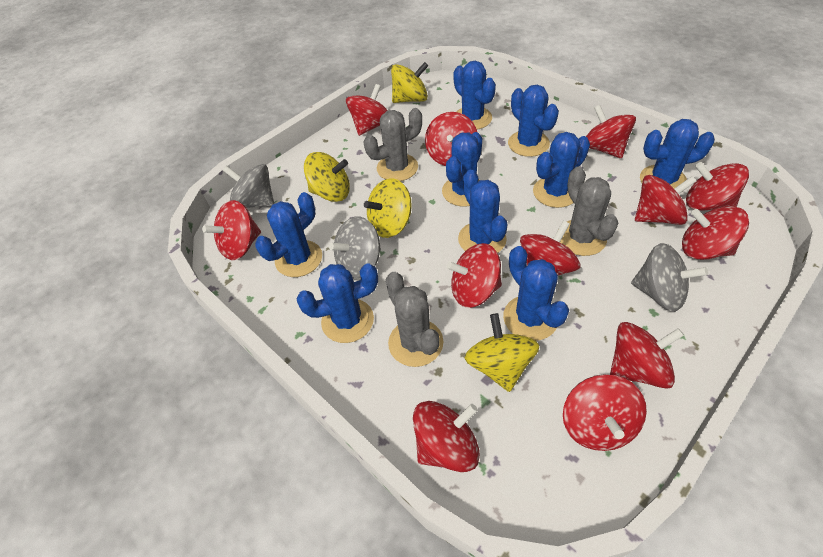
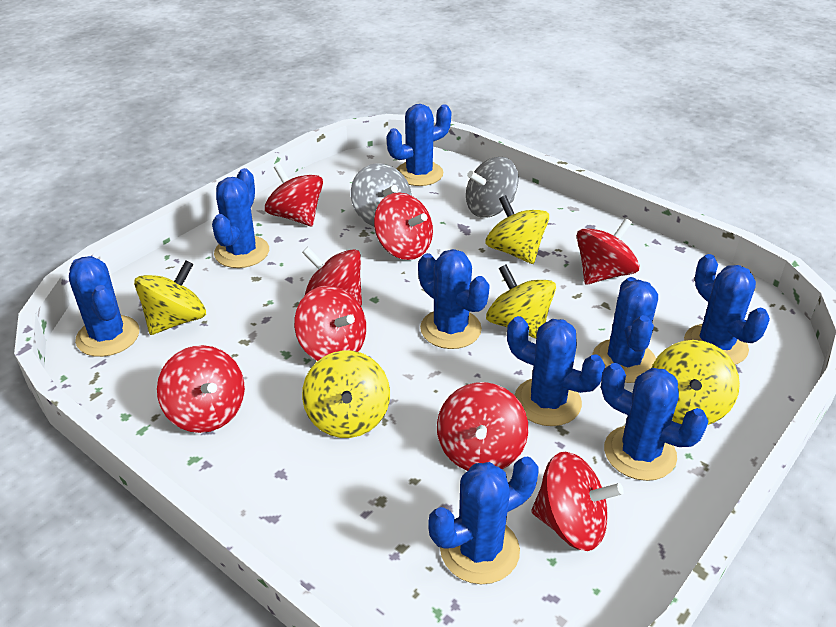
grey cactus: 3 -> 0
grey spinning top: 3 -> 2
red spinning top: 12 -> 8
yellow spinning top: 4 -> 5

